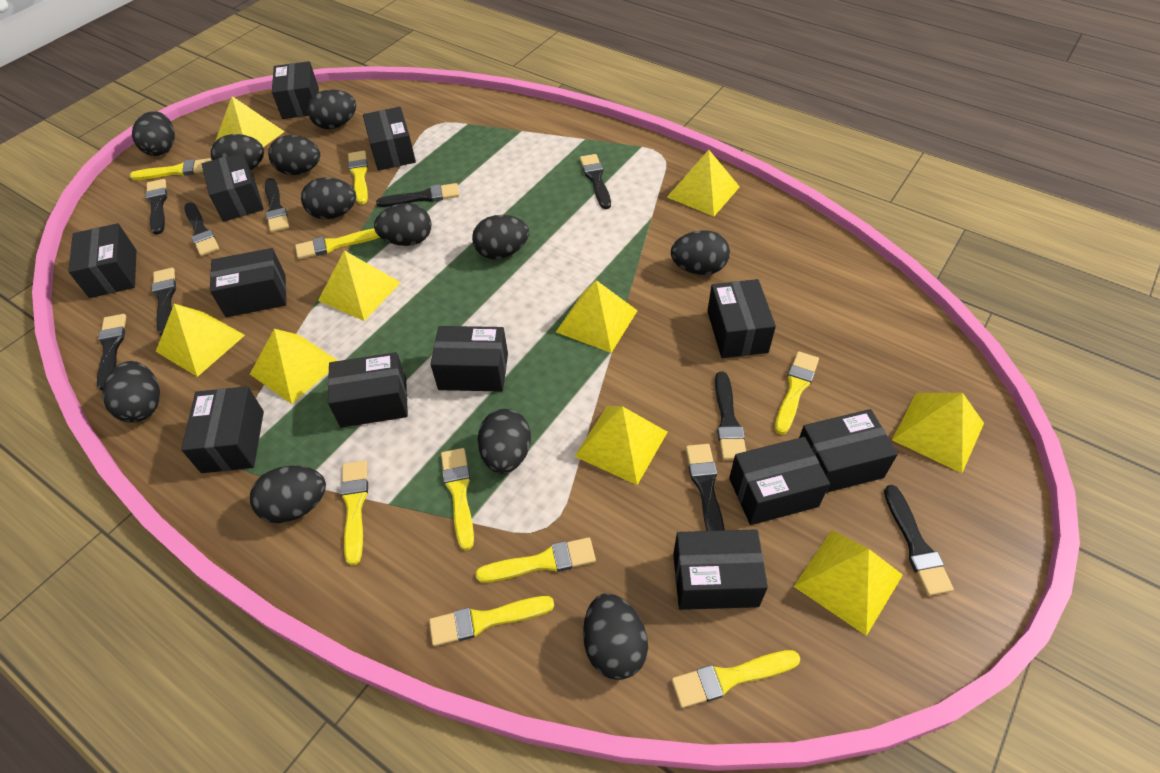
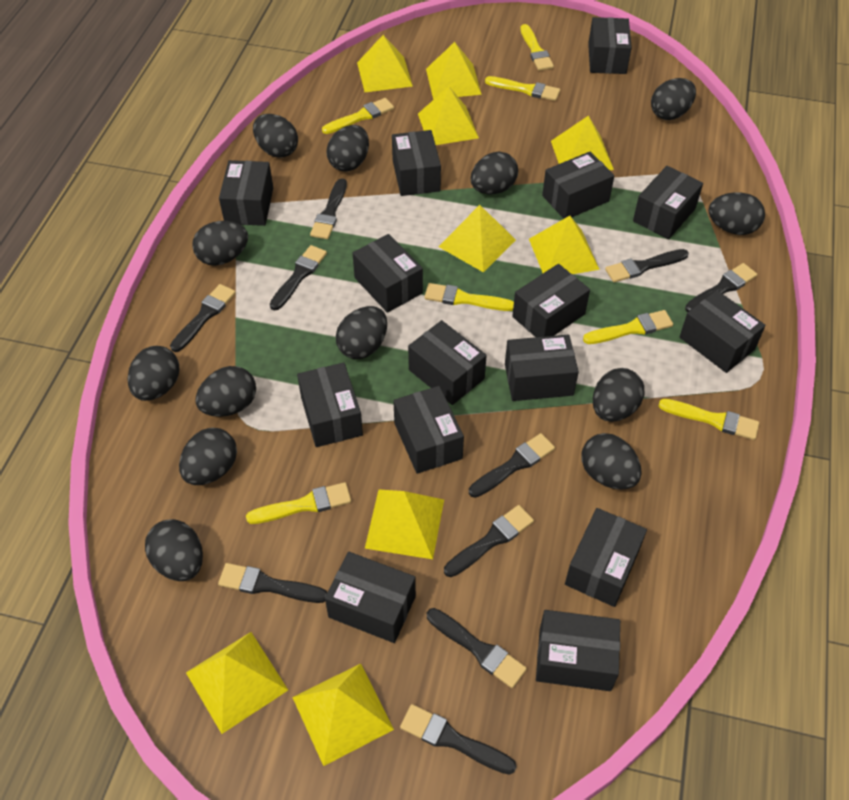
black box: 12 -> 15
black egg: 12 -> 13
yellow brush: 9 -> 7

